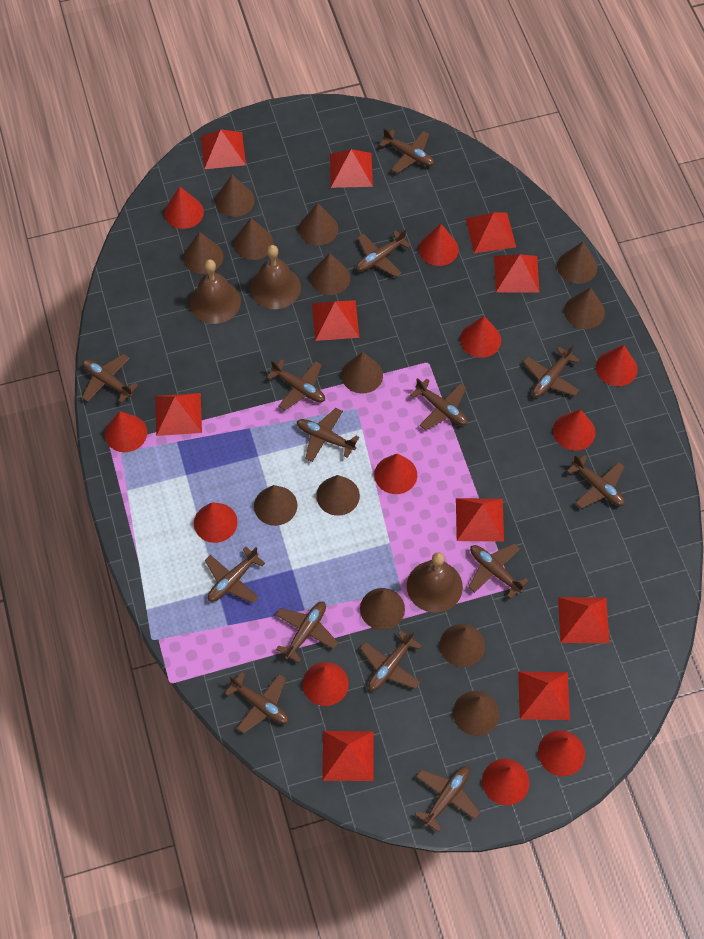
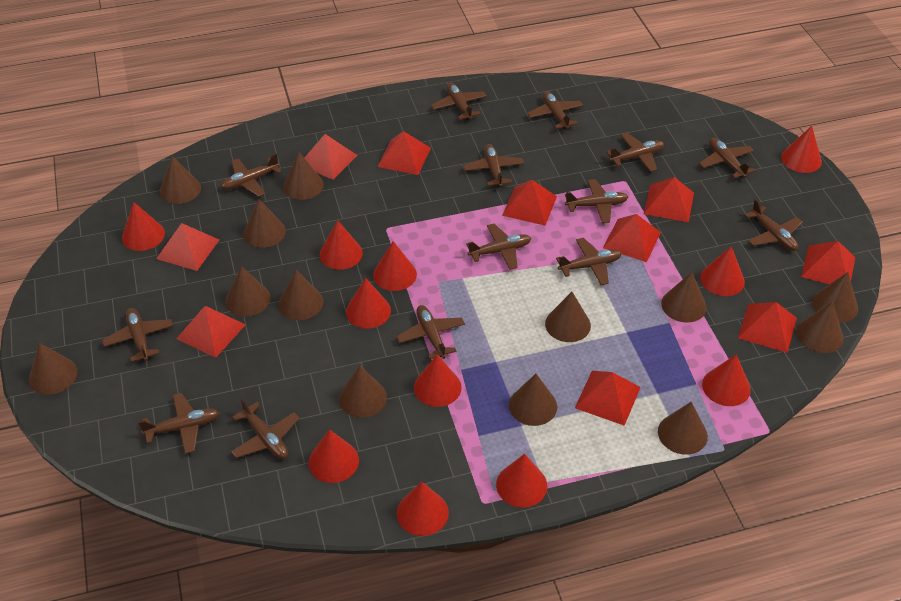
brown bell: 3 -> 0

